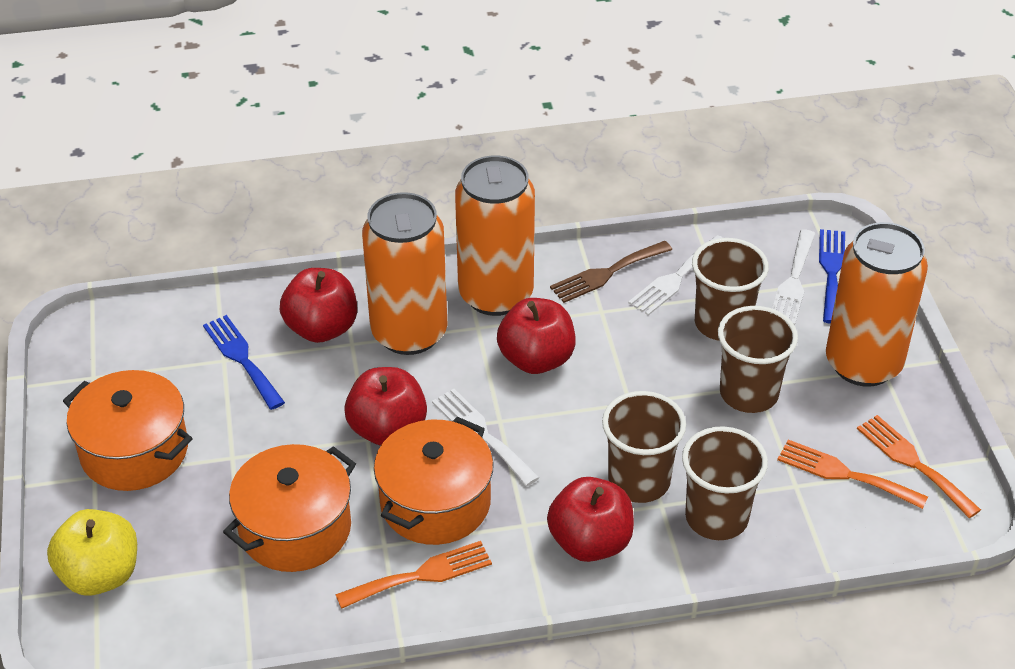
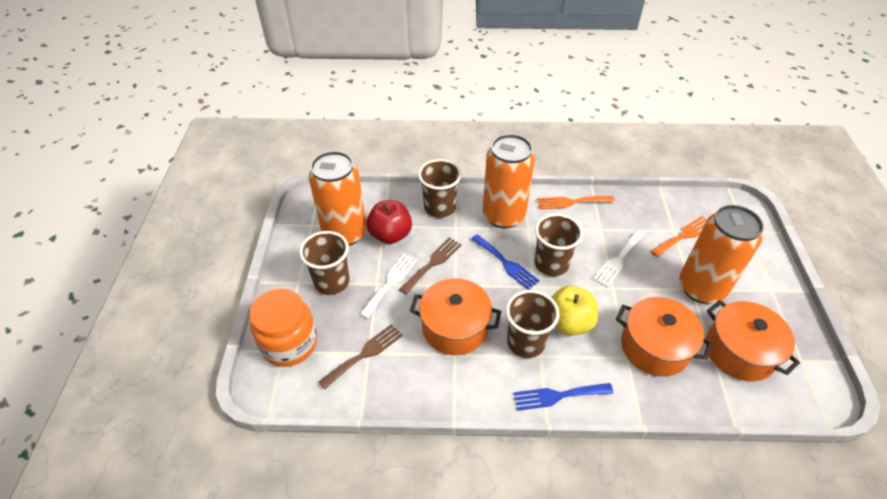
brown fork: 1 -> 2
orange fork: 3 -> 2
orange jar: 0 -> 1
red apple: 4 -> 1
white fork: 3 -> 2

